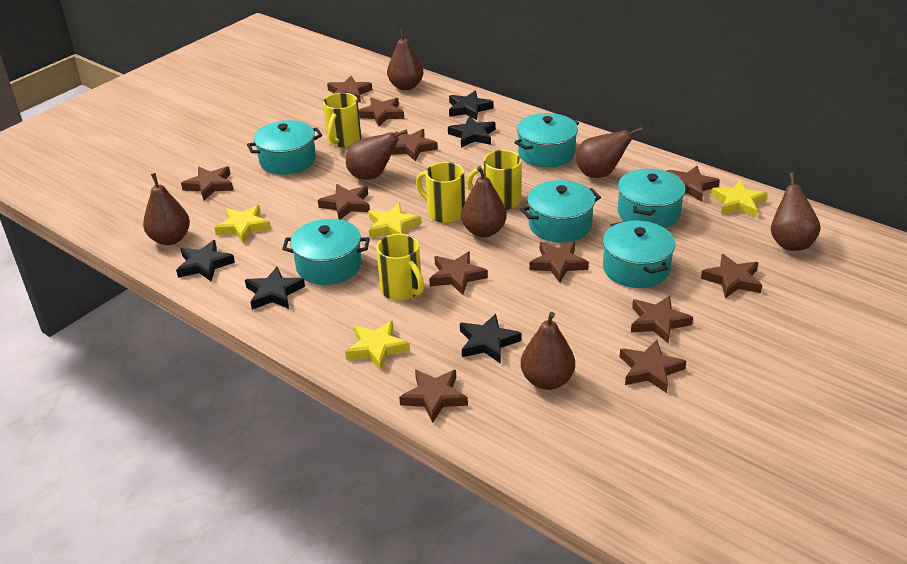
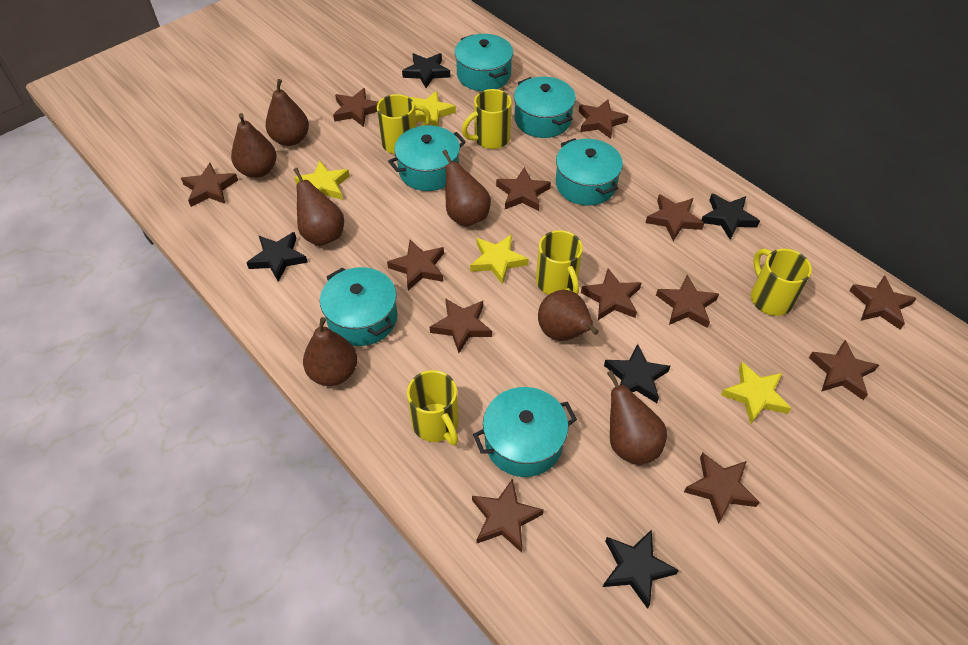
brown star: 12 -> 13
yellow mug: 4 -> 5

